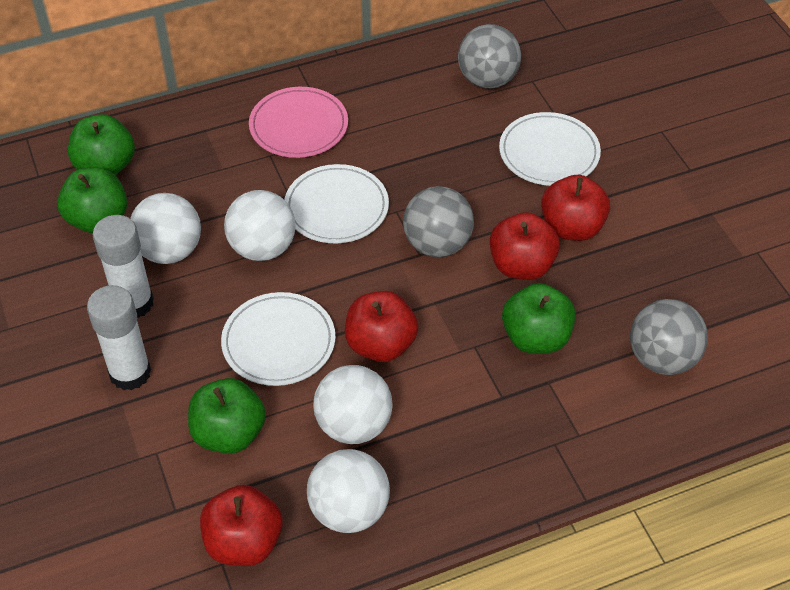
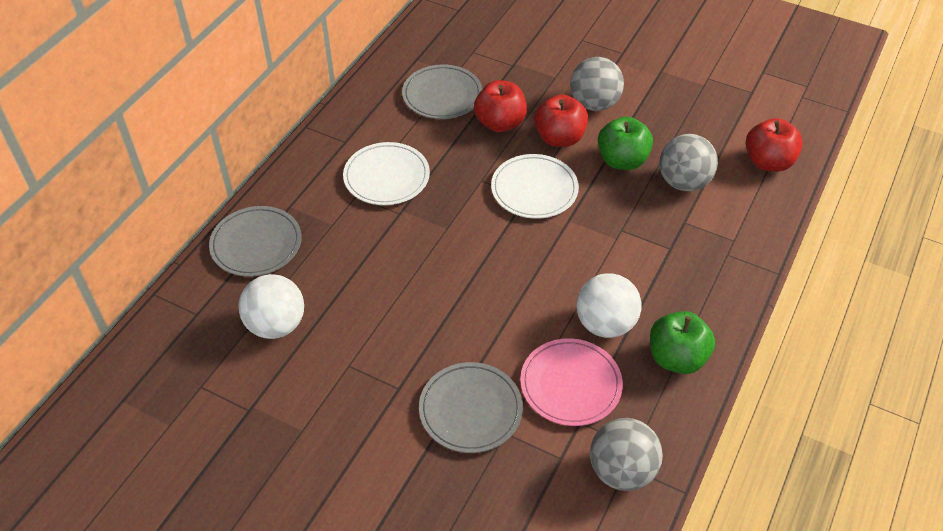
green apple: 4 -> 2
grey plate: 0 -> 3
red apple: 4 -> 3
white ball: 4 -> 2
white glue stick: 2 -> 0
white plate: 3 -> 2

